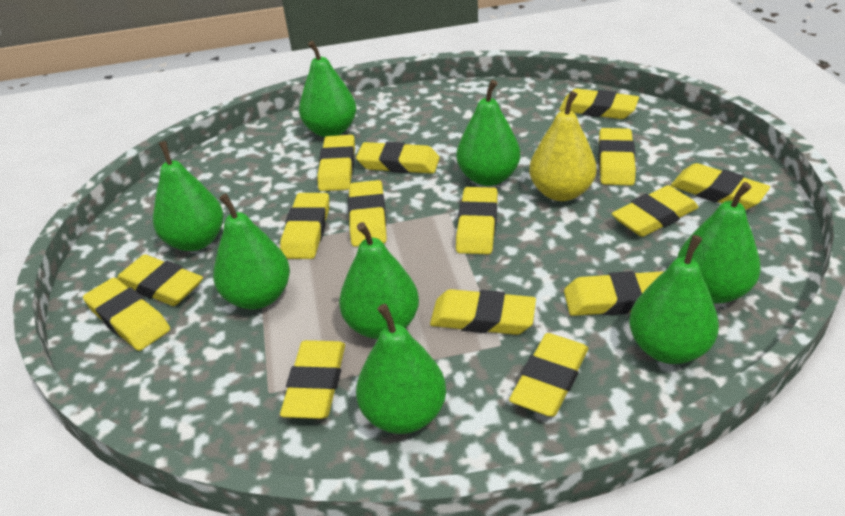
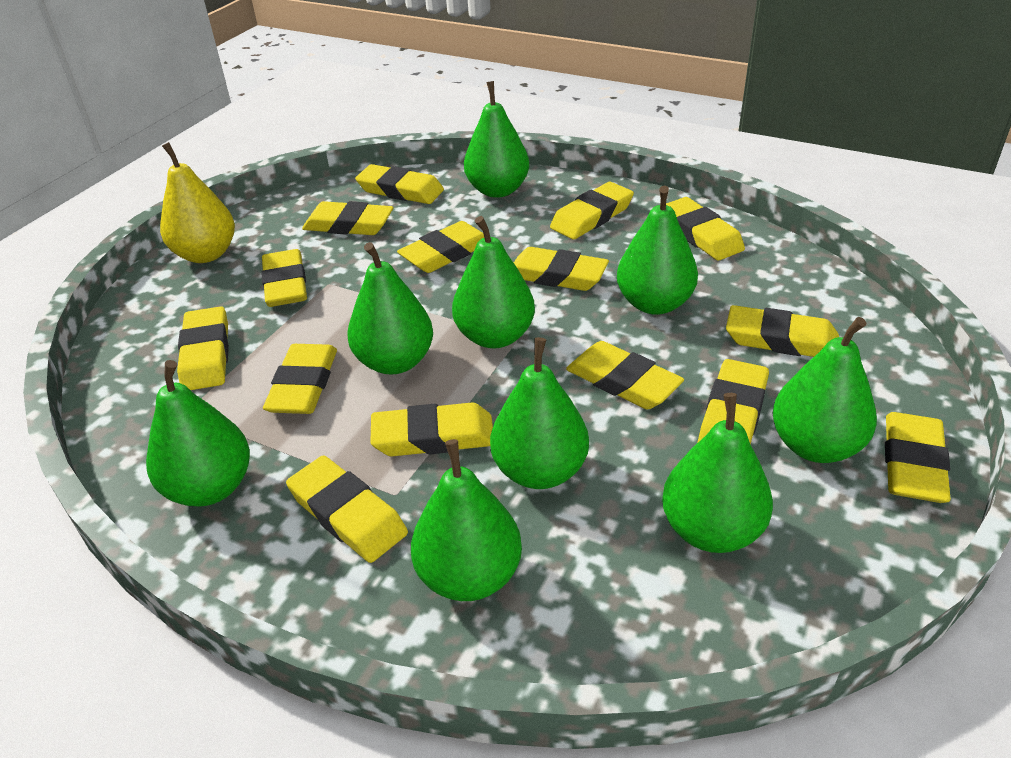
green pear: 8 -> 9

